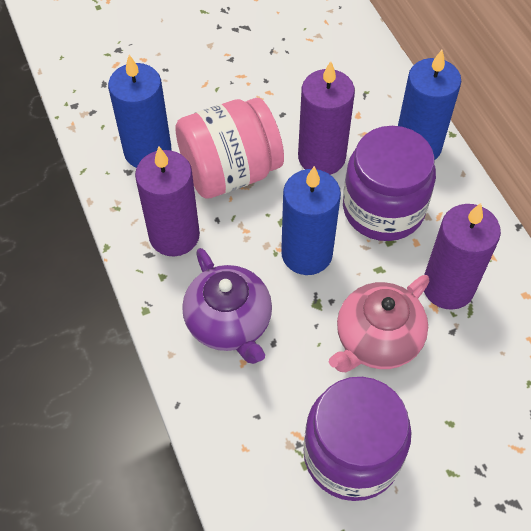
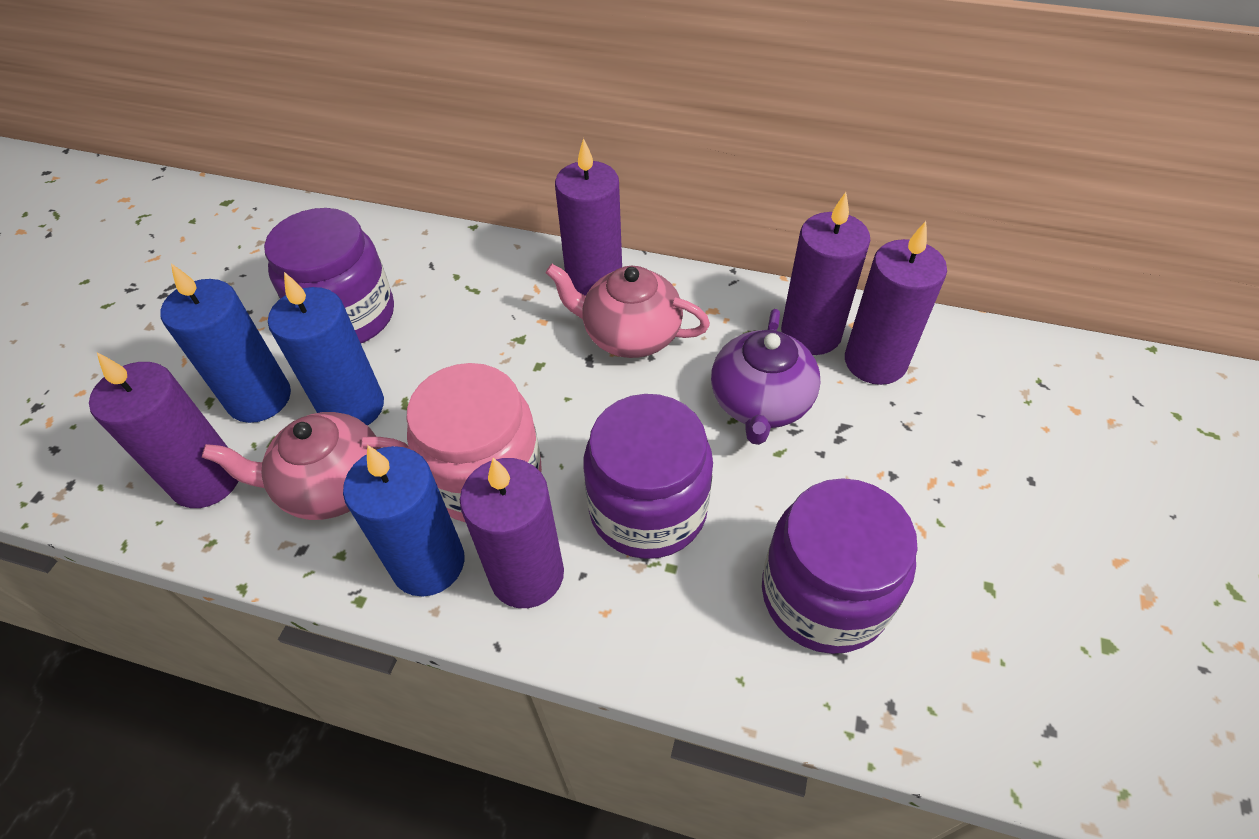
pink teapot: 1 -> 2
purple candle: 3 -> 5
purple jar: 2 -> 3

